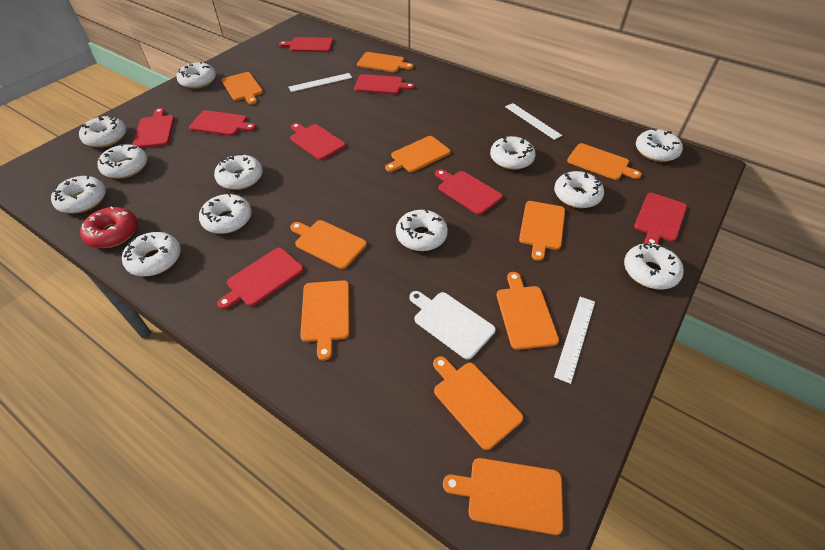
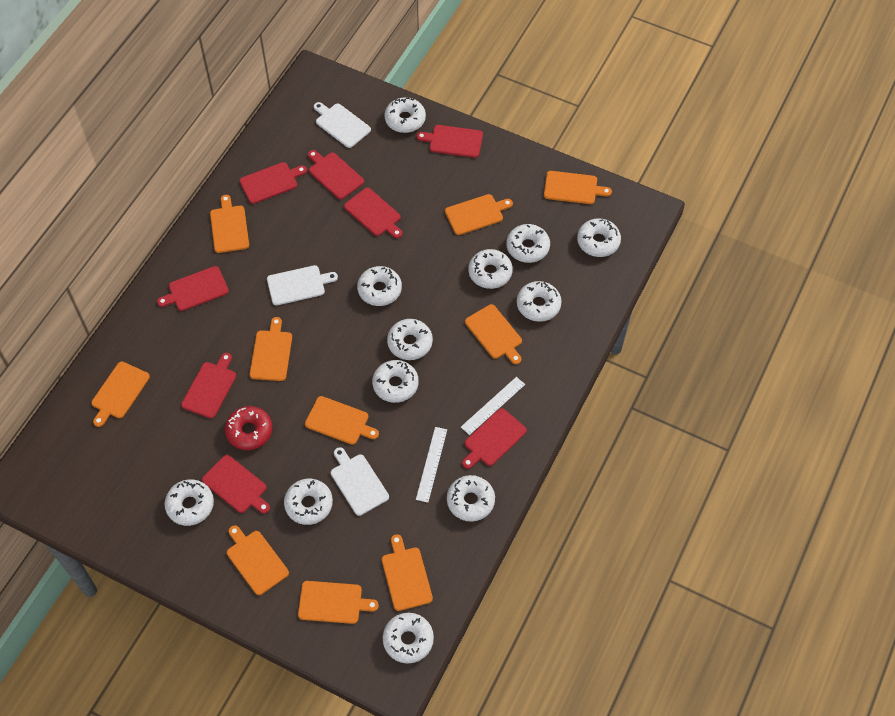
white cutting board: 1 -> 3
white ruler: 3 -> 2

